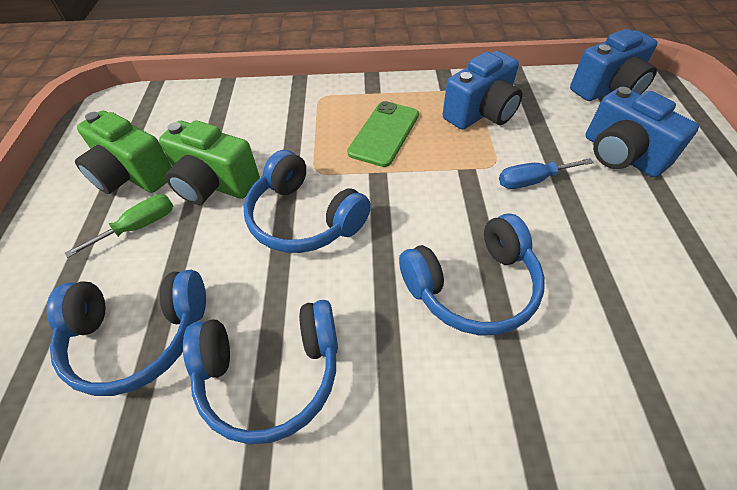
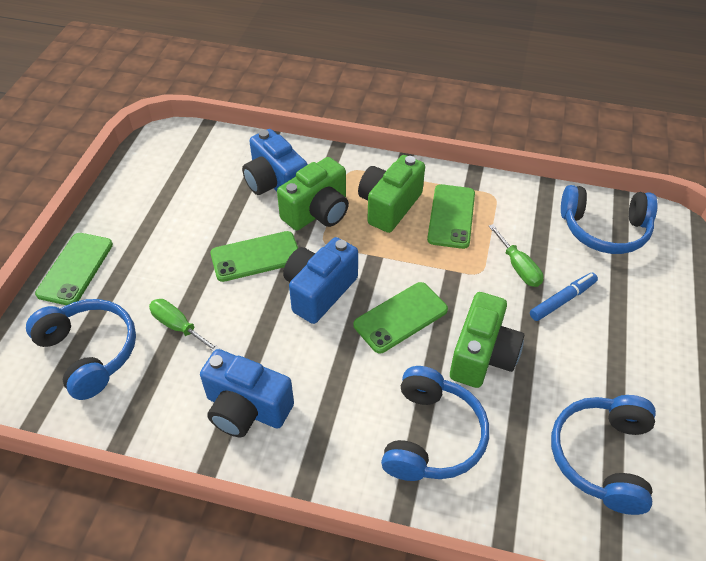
blue marker: 0 -> 1
blue screwdriver: 1 -> 0
green camera: 2 -> 3
green phone: 1 -> 4
green screwdriver: 1 -> 2

